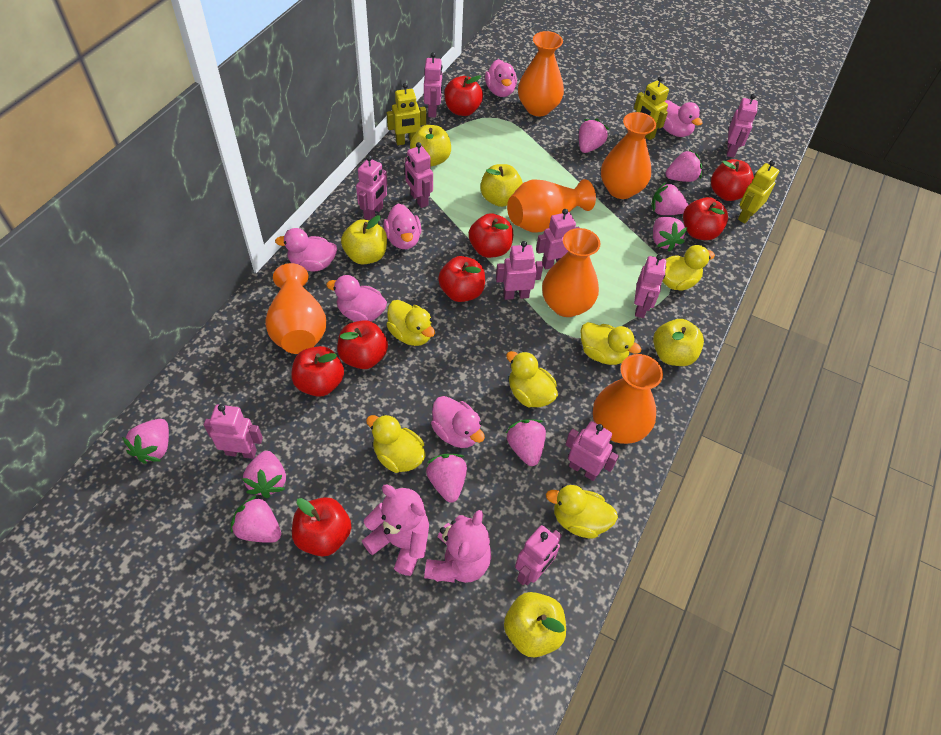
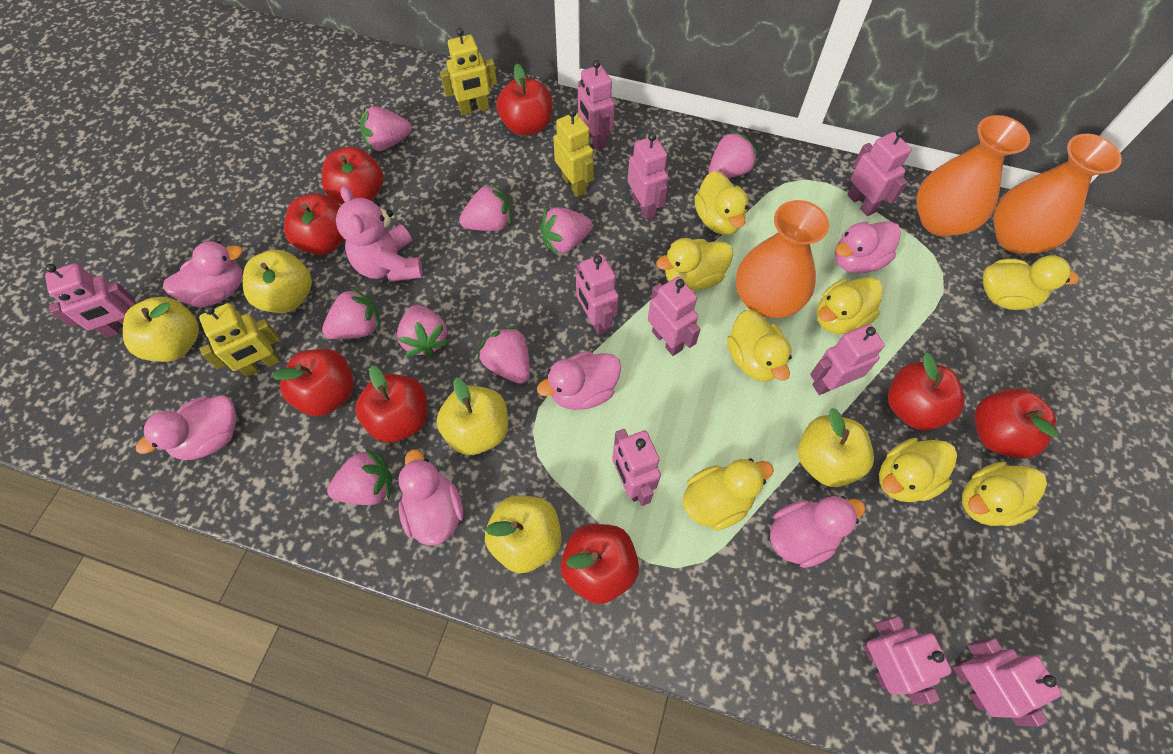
orange vase: 6 -> 3
pink strawberry: 9 -> 8
pink teddy bear: 2 -> 1
yellow duck: 6 -> 8

